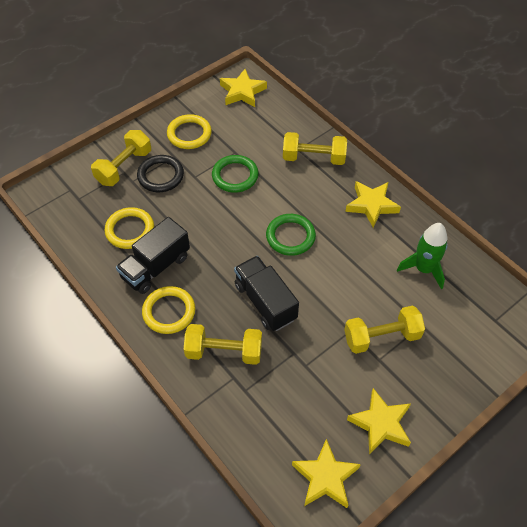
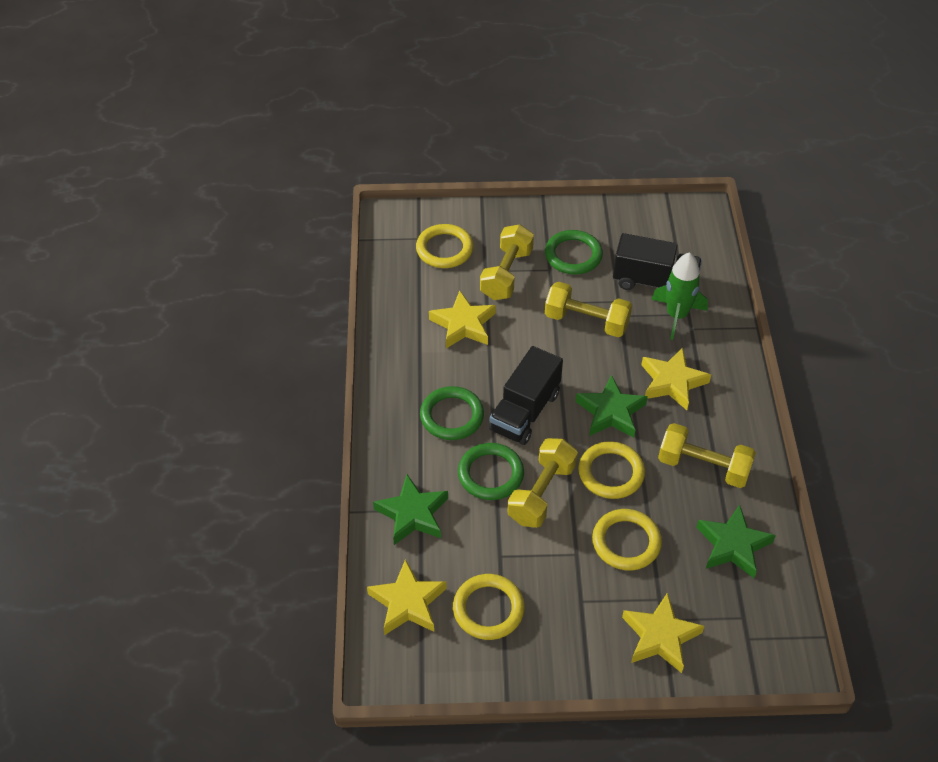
black ring: 1 -> 0
green ring: 2 -> 3
green star: 0 -> 3
yellow ring: 3 -> 4

